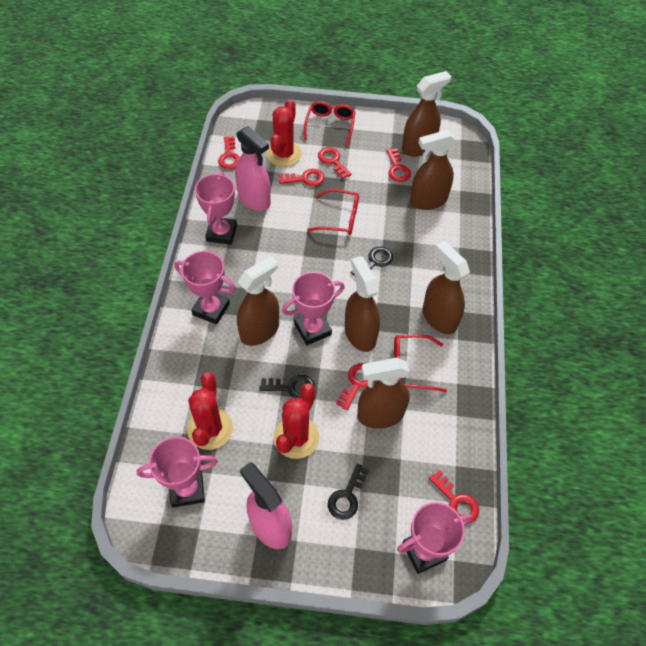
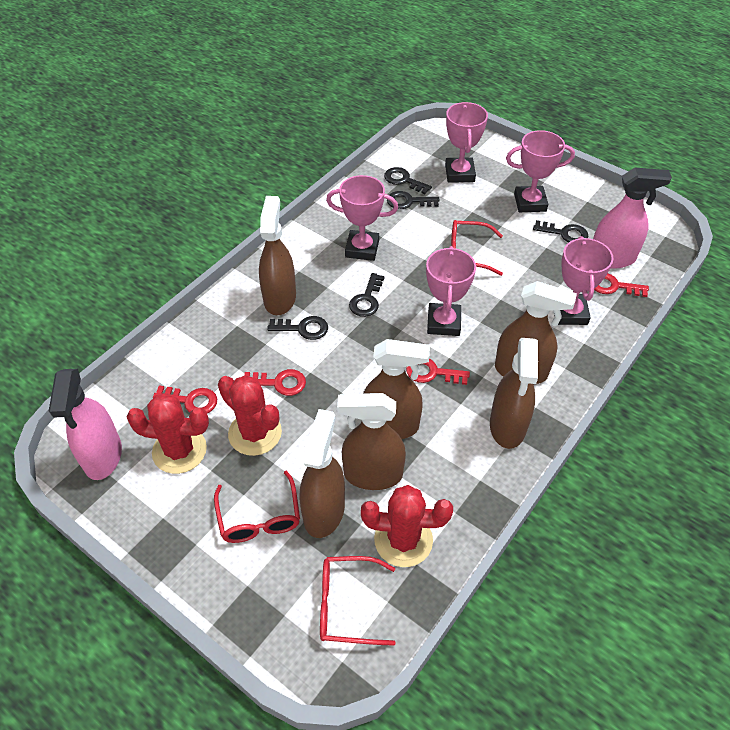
black key: 3 -> 5
red key: 6 -> 4

